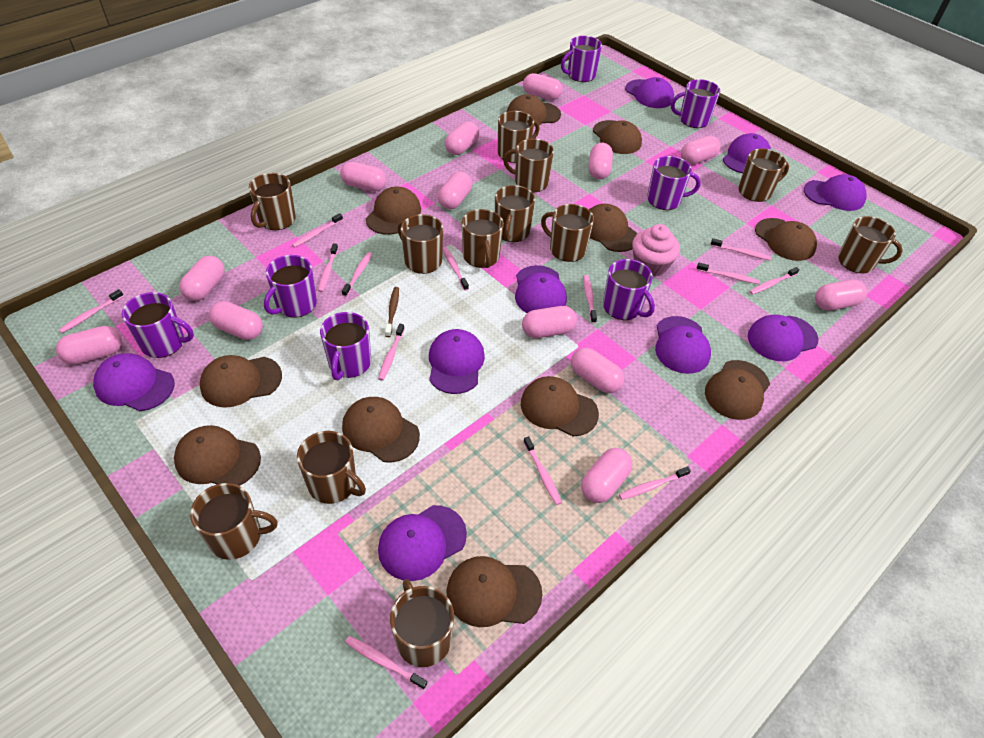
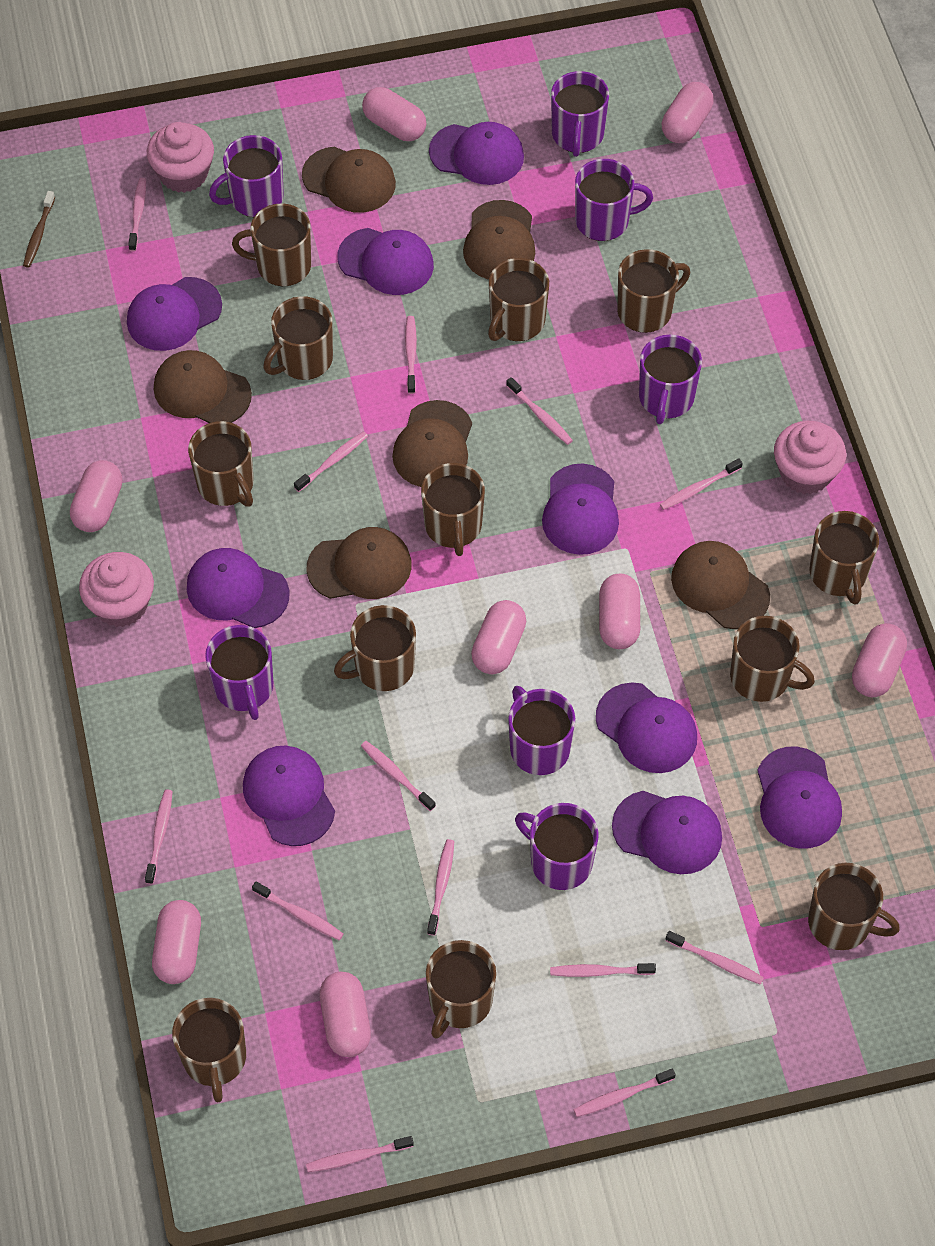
brown cap: 11 -> 6
pink capsule: 13 -> 8
pink cupcake: 1 -> 3

